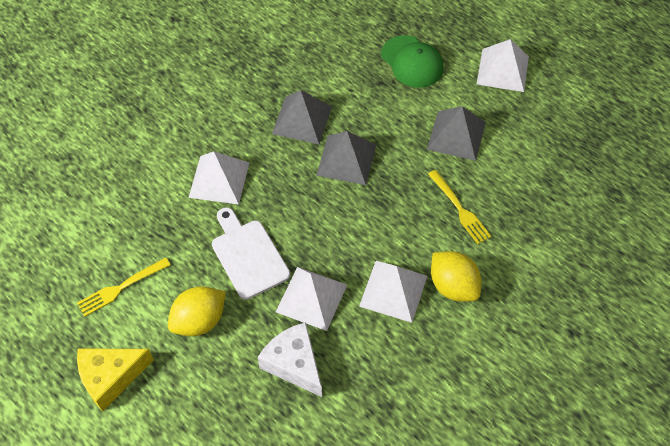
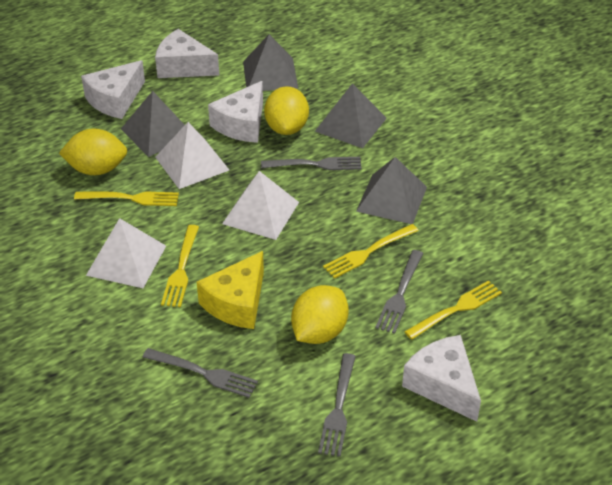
green cap: 1 -> 0
grey fork: 0 -> 4
grey pyramid: 3 -> 4
white cheese: 1 -> 4
white cutting board: 1 -> 0
white pyramid: 4 -> 3
yellow fork: 2 -> 4
yellow lemon: 2 -> 3

